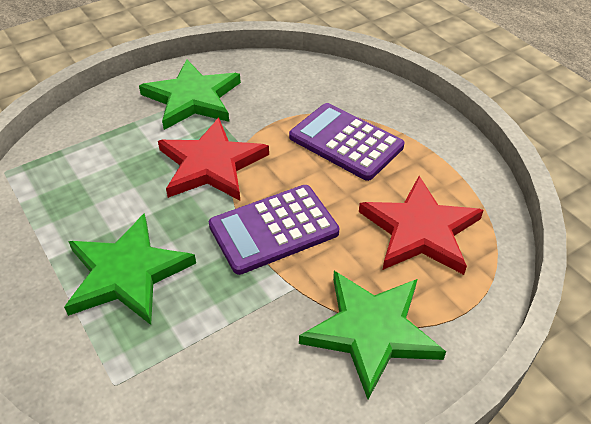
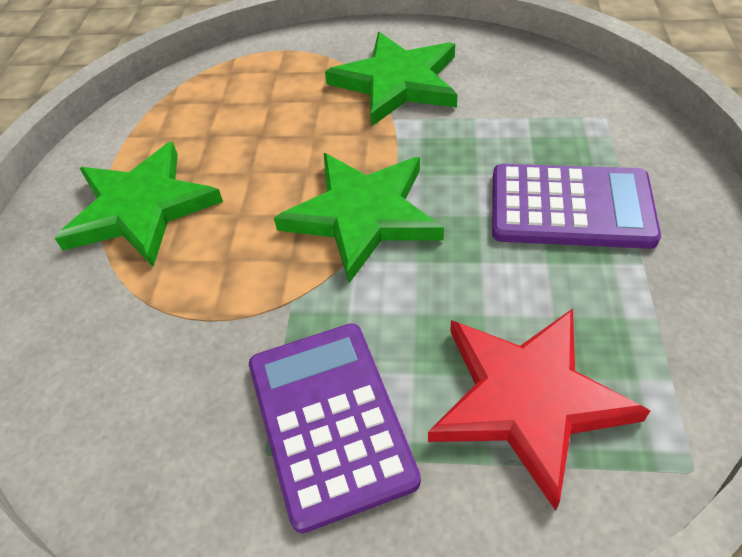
red star: 2 -> 1

